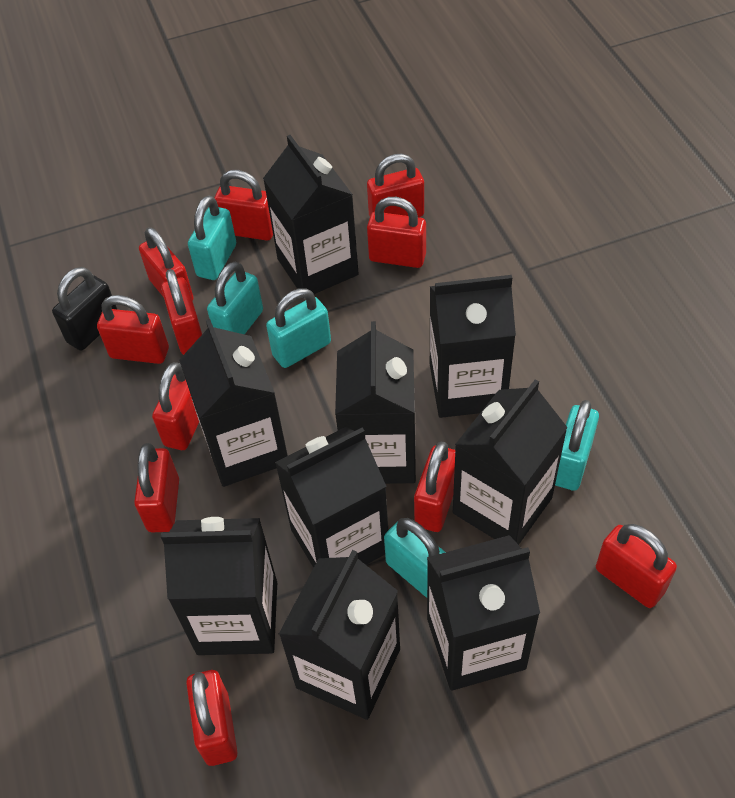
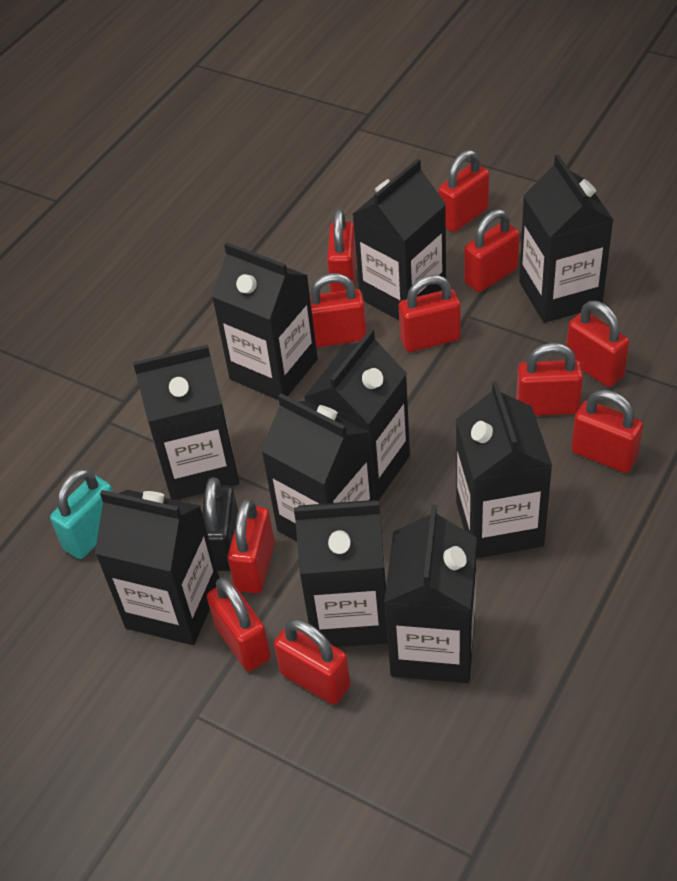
black carton: 9 -> 10
turquoise padlock: 5 -> 1

